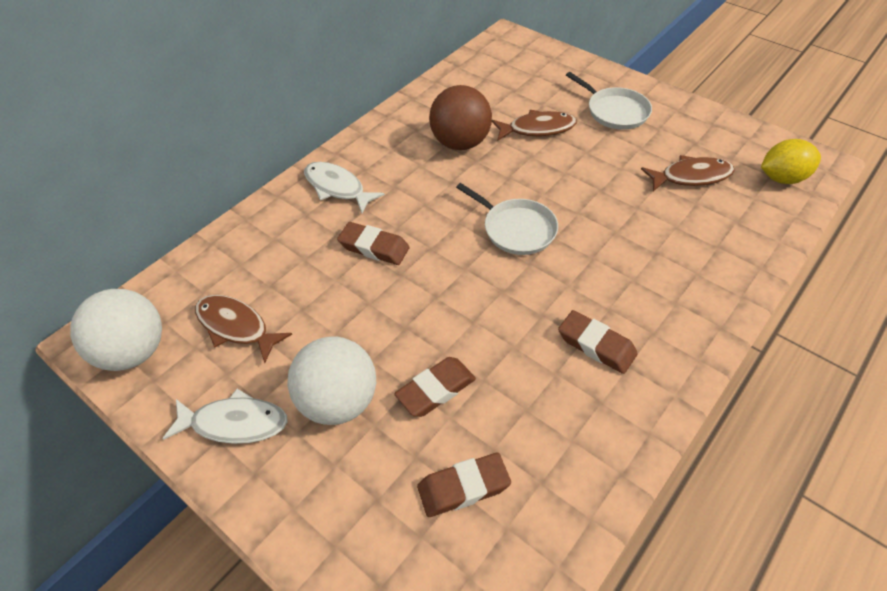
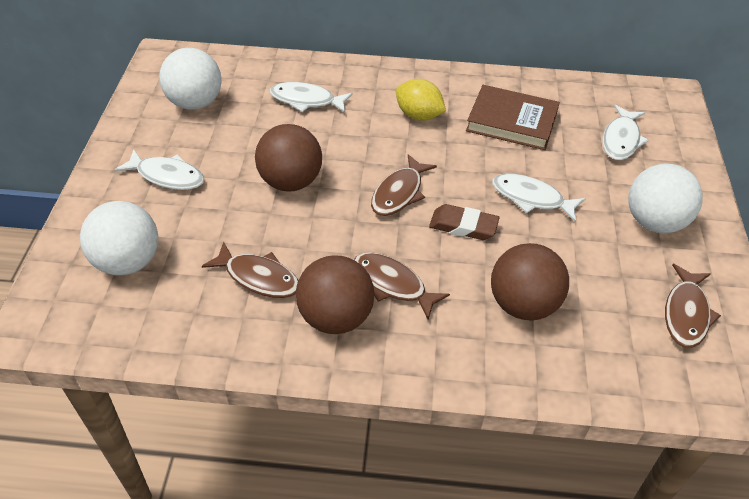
brown ball: 1 -> 3
brown book: 0 -> 1
brown eraser: 4 -> 1
brown fish: 3 -> 4
white ball: 2 -> 3
white fish: 2 -> 4
white pan: 2 -> 0

